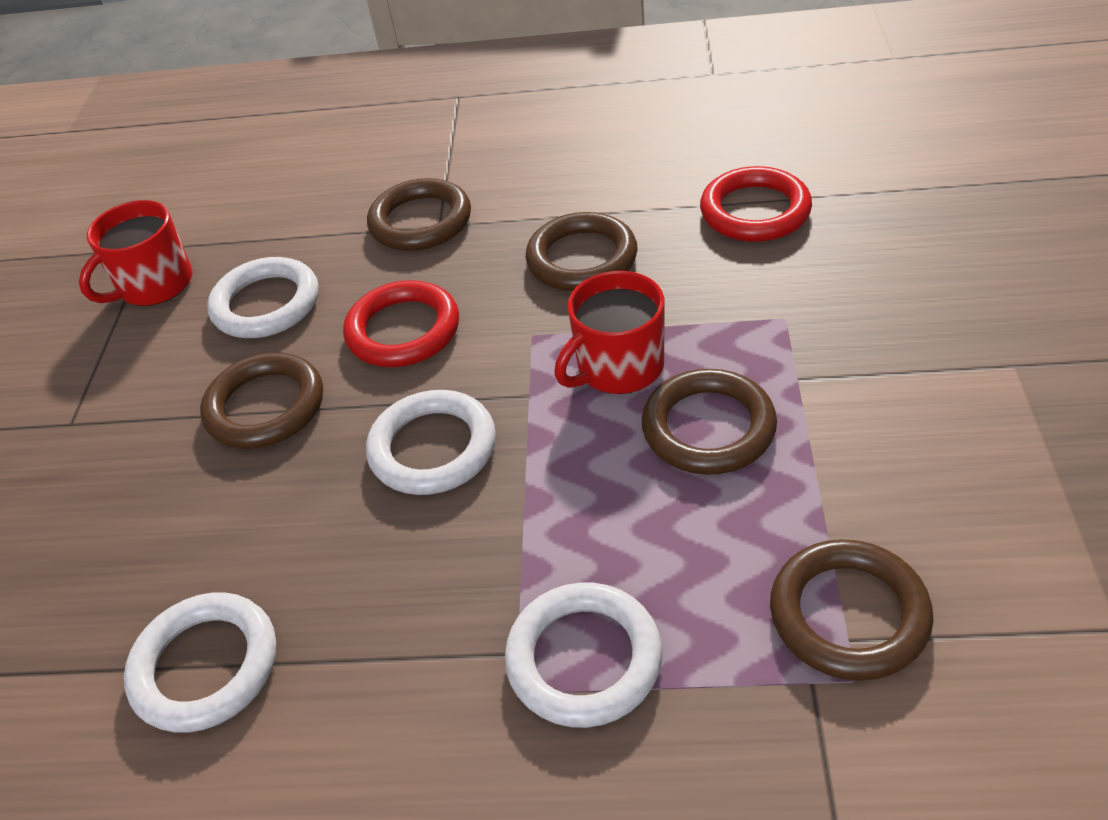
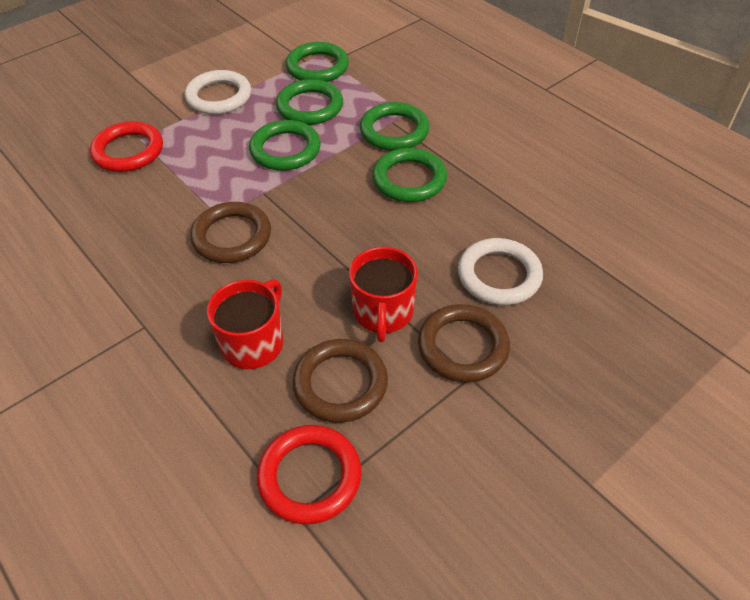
brown ring: 5 -> 3
green ring: 0 -> 5
white ring: 4 -> 2

